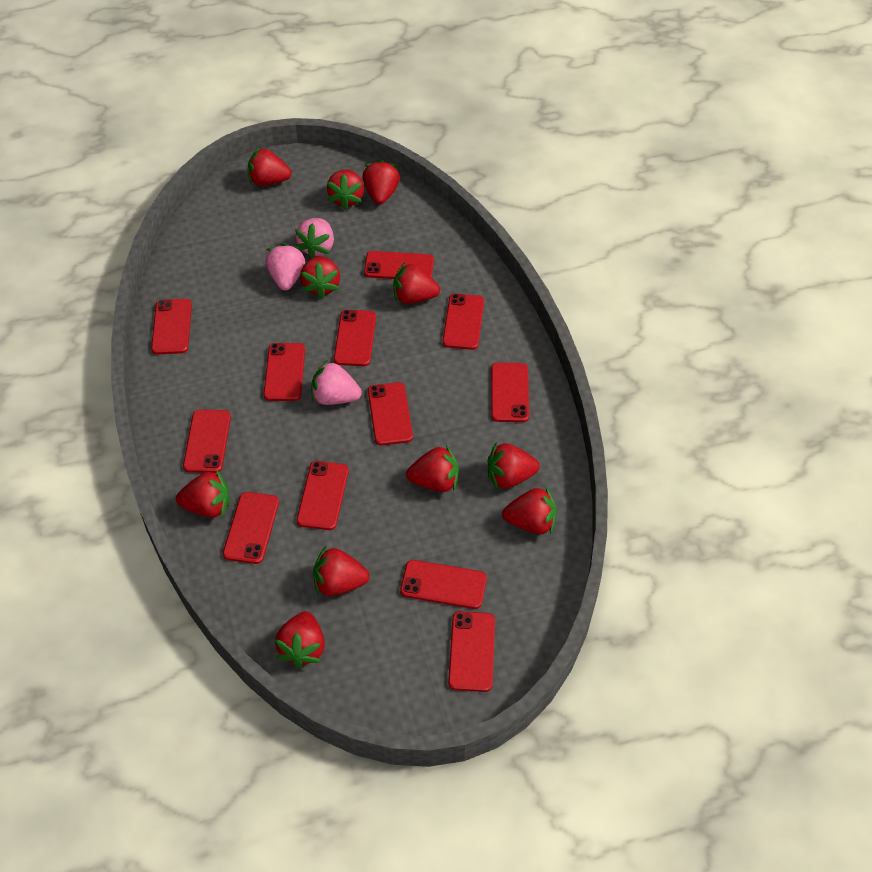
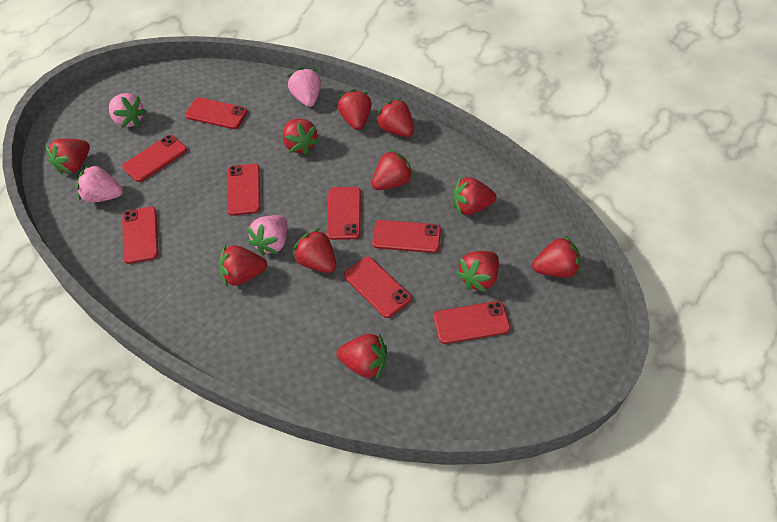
pink strawberry: 3 -> 4
red phone: 12 -> 8

